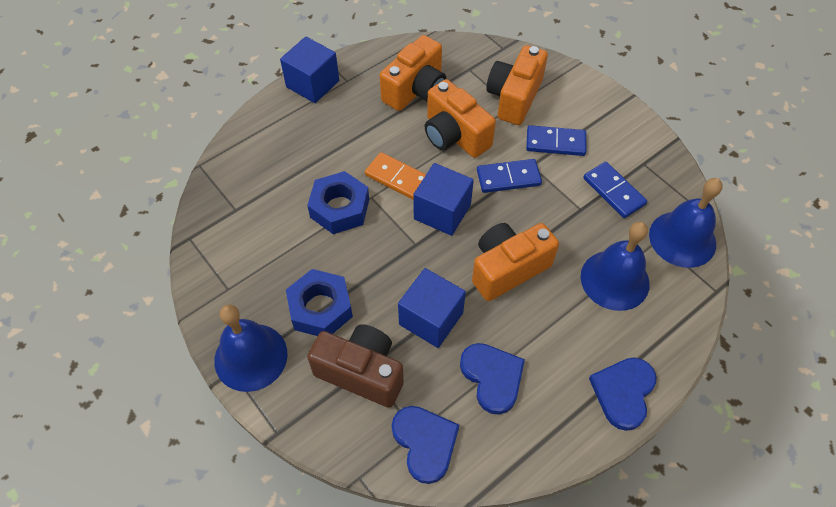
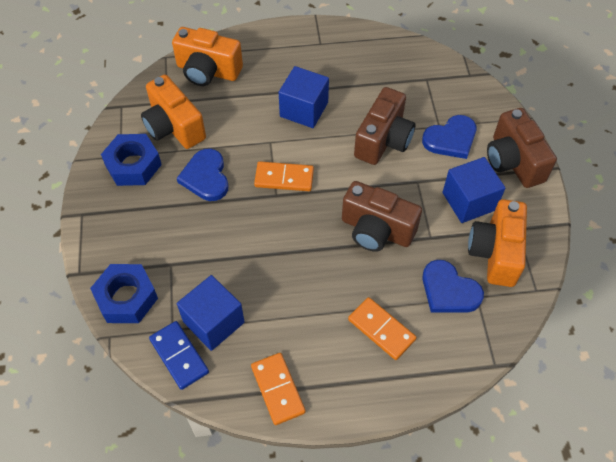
blue bell: 3 -> 0
blue domino: 3 -> 1
brown camera: 1 -> 3
orange camera: 4 -> 3
orange domino: 1 -> 3

